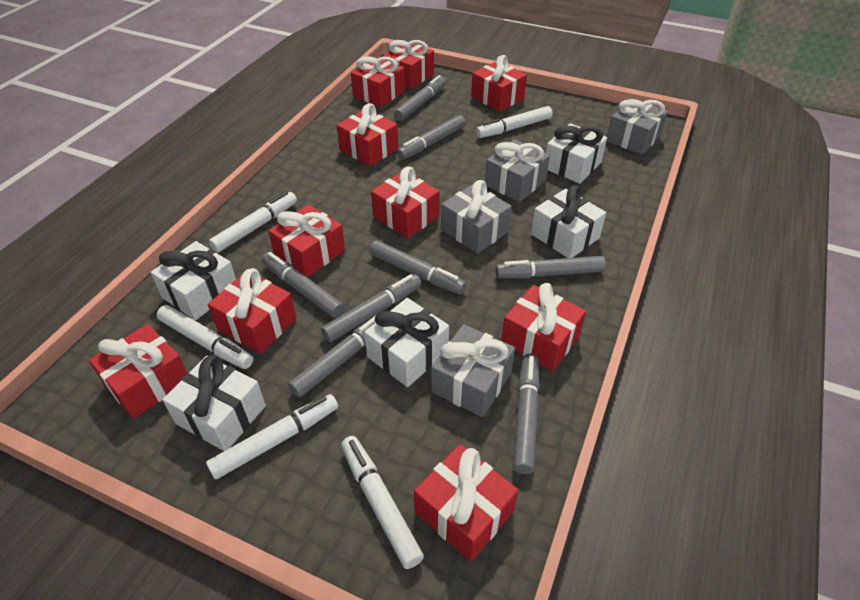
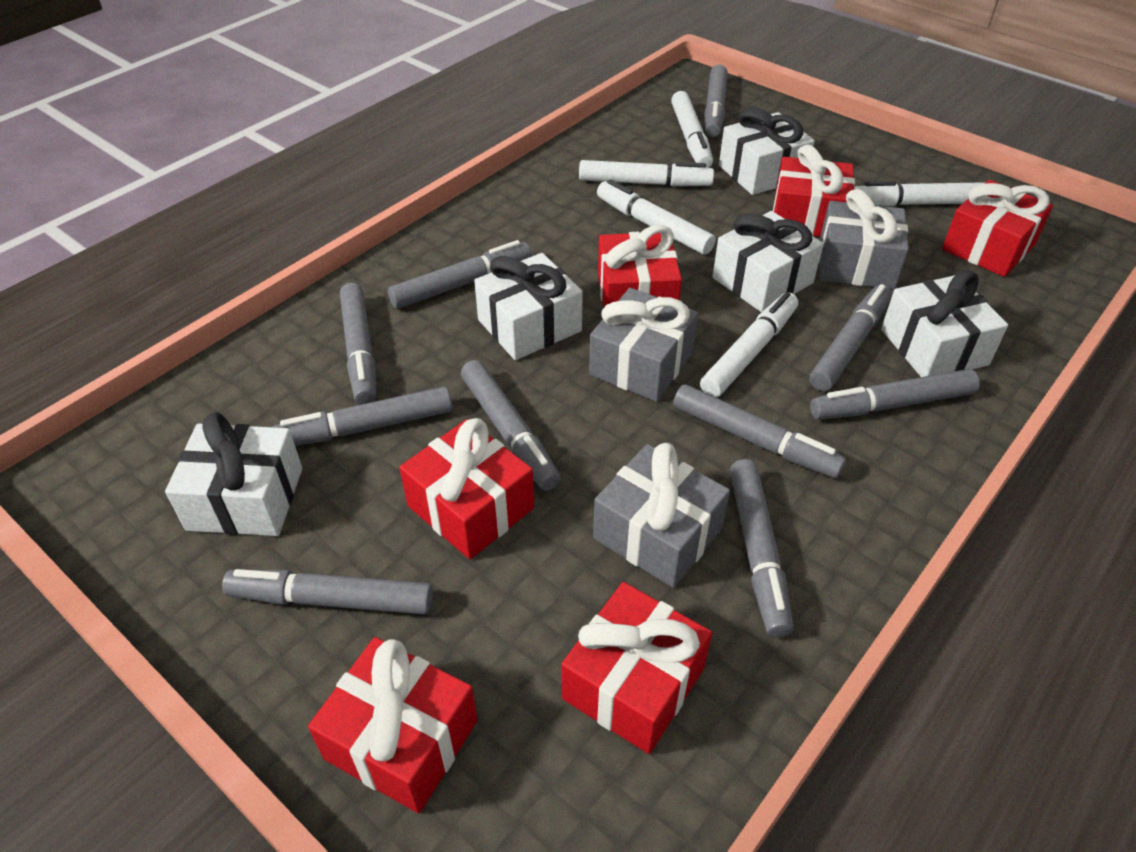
grey gift: 4 -> 3
grey marker: 8 -> 10
red gift: 10 -> 6

